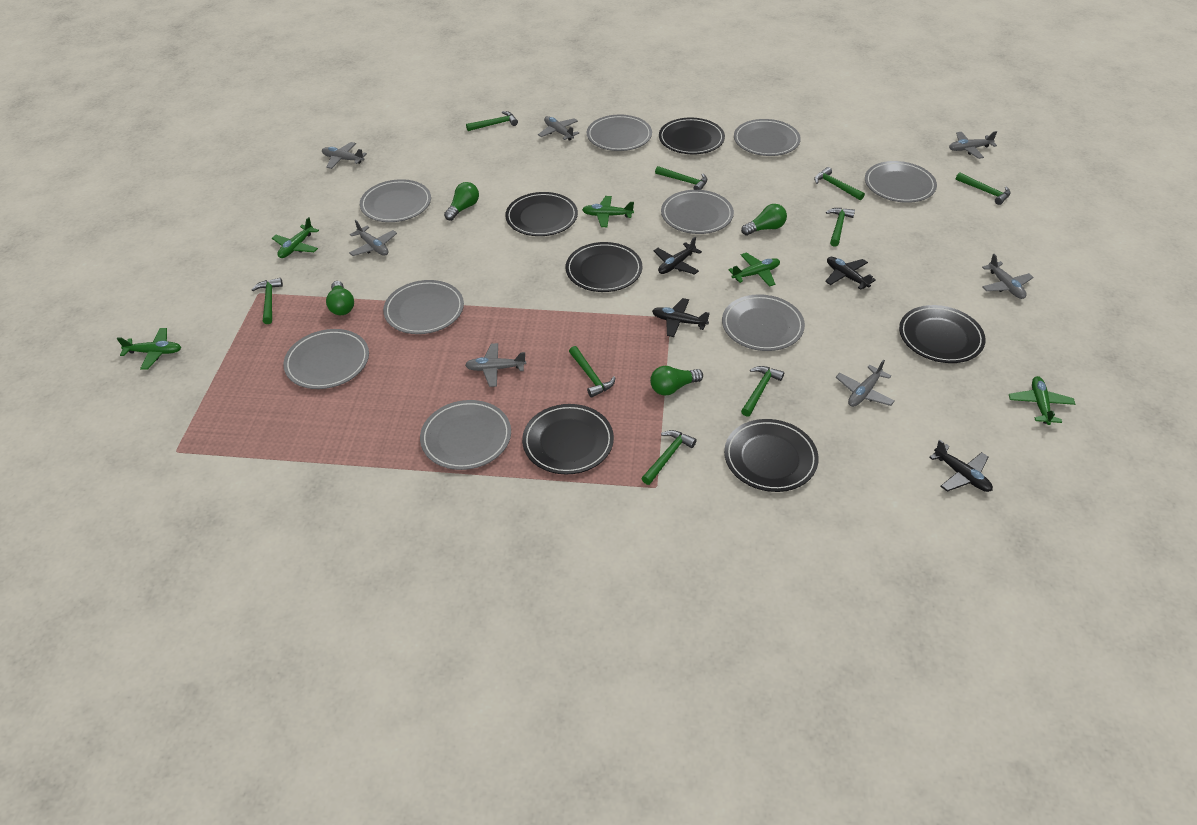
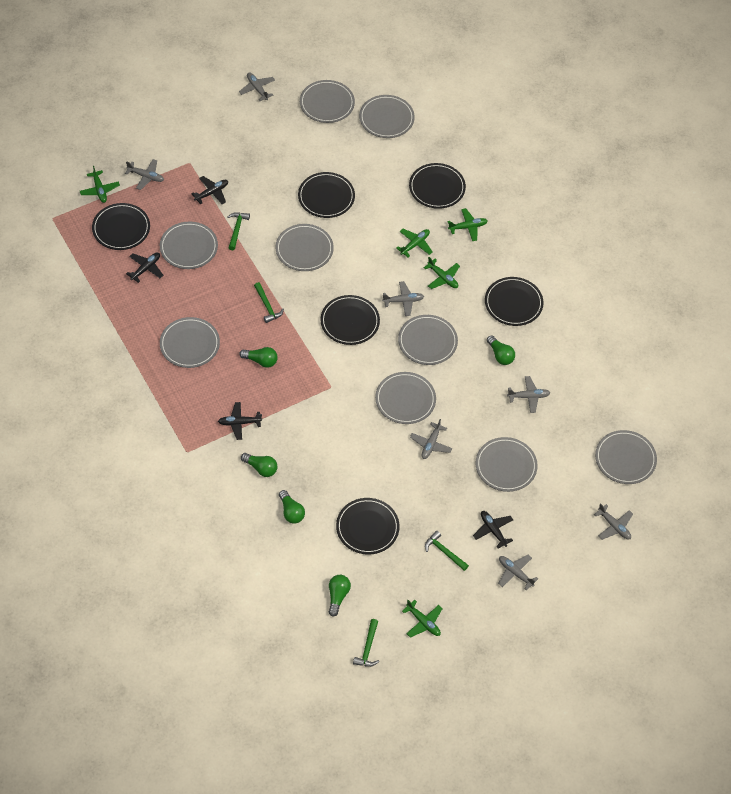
green hammer: 9 -> 4
green light bulb: 4 -> 5

